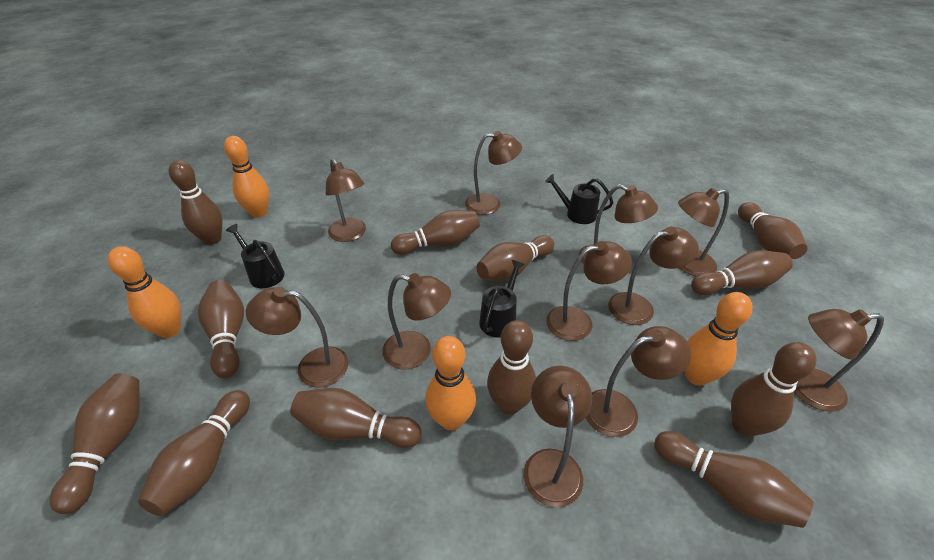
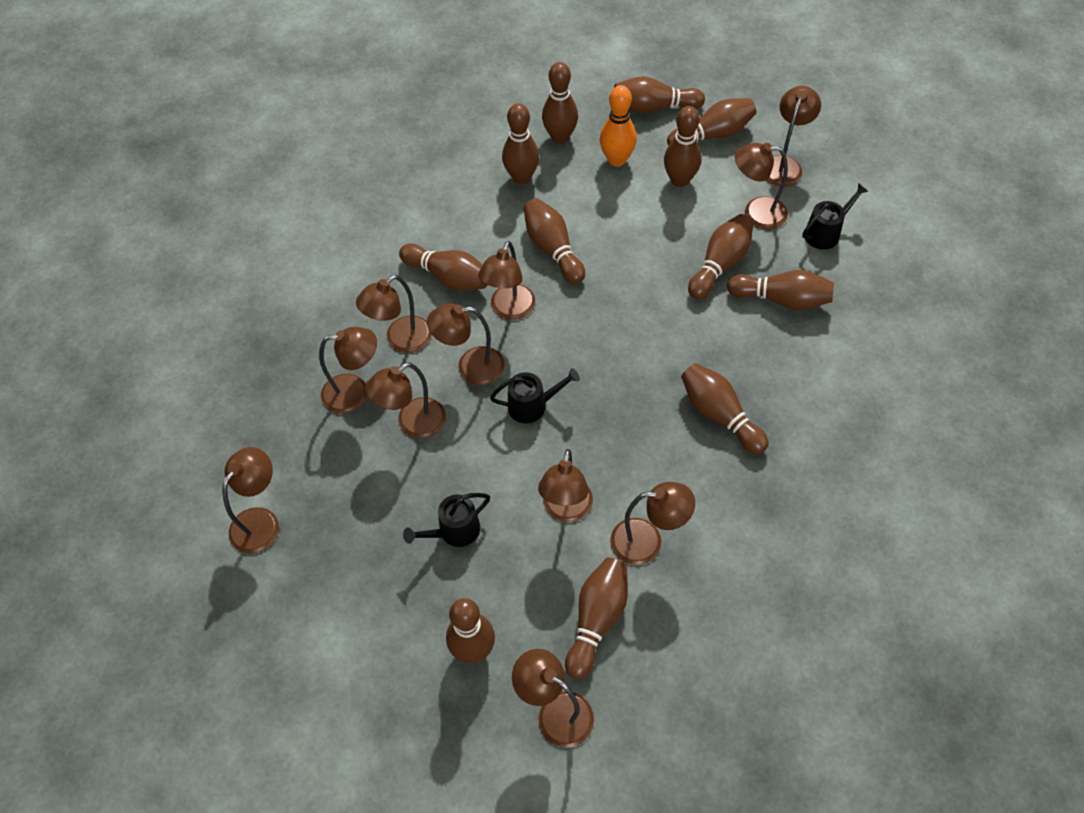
orange bowling pin: 4 -> 1

